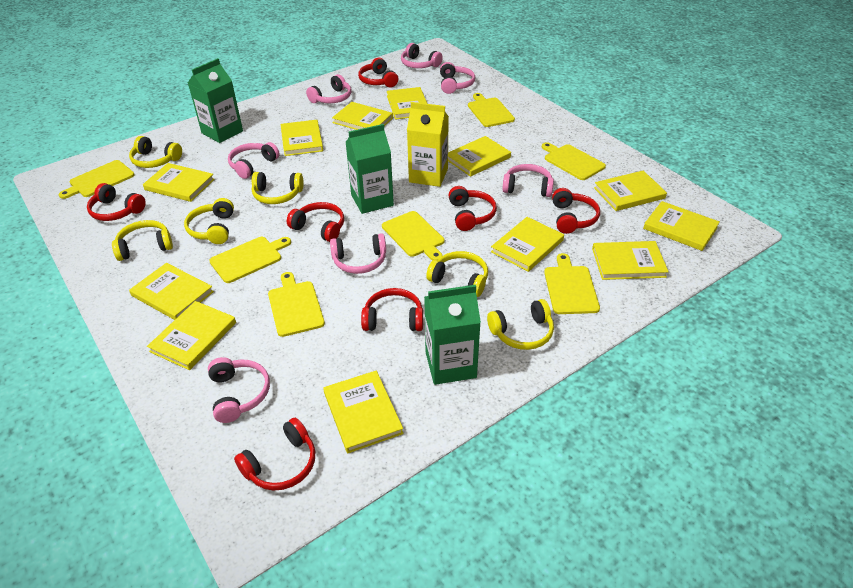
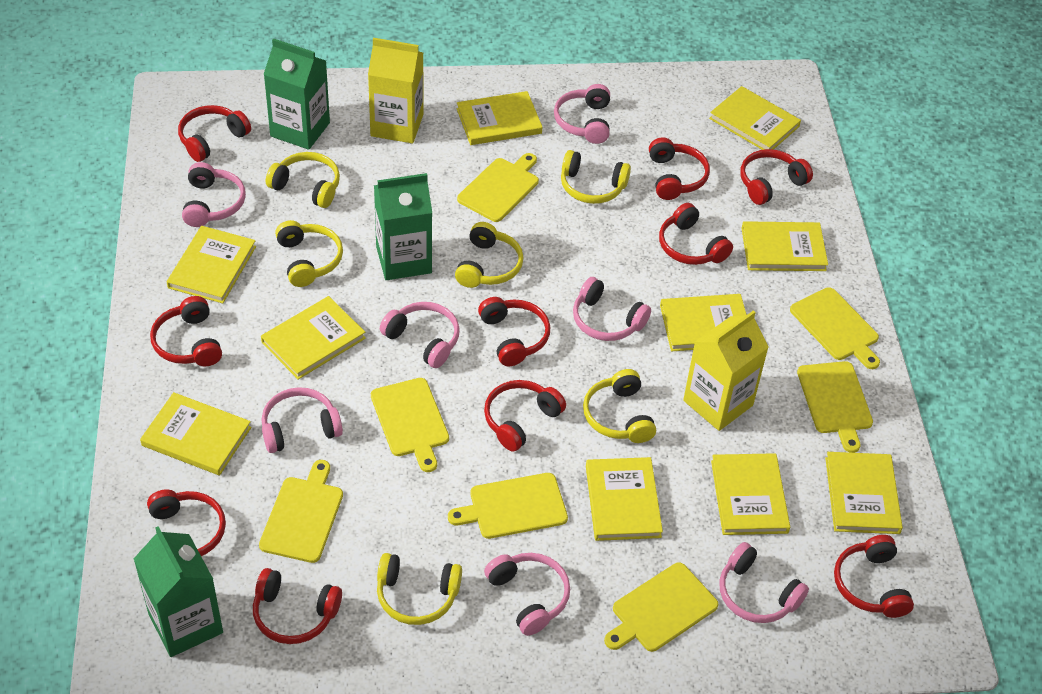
red headphones: 7 -> 10
yellow book: 12 -> 10
yellow carton: 1 -> 2

